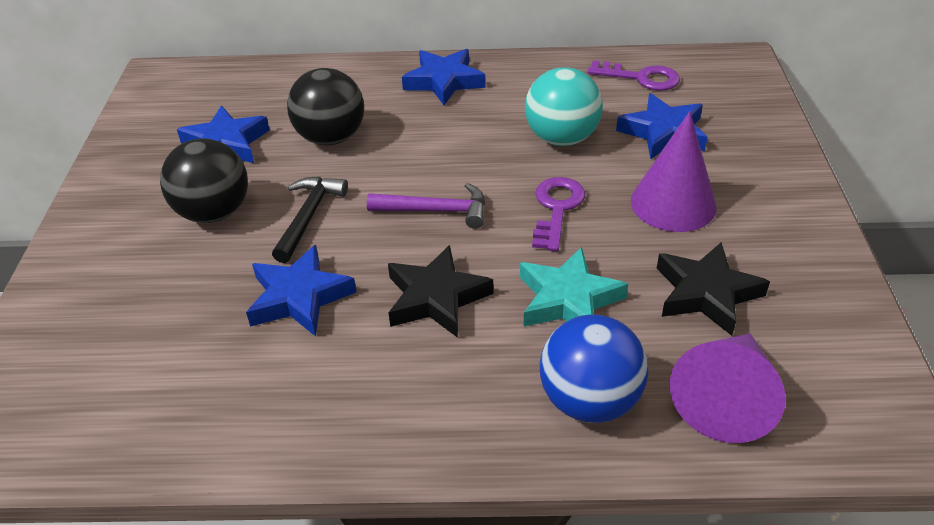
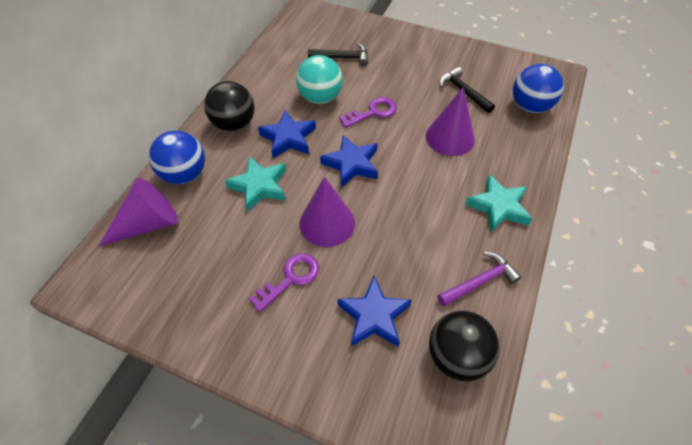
black hammer: 1 -> 2
black star: 2 -> 0
blue ball: 1 -> 2
blue star: 4 -> 3
purple cone: 2 -> 3
turquoise star: 1 -> 2

